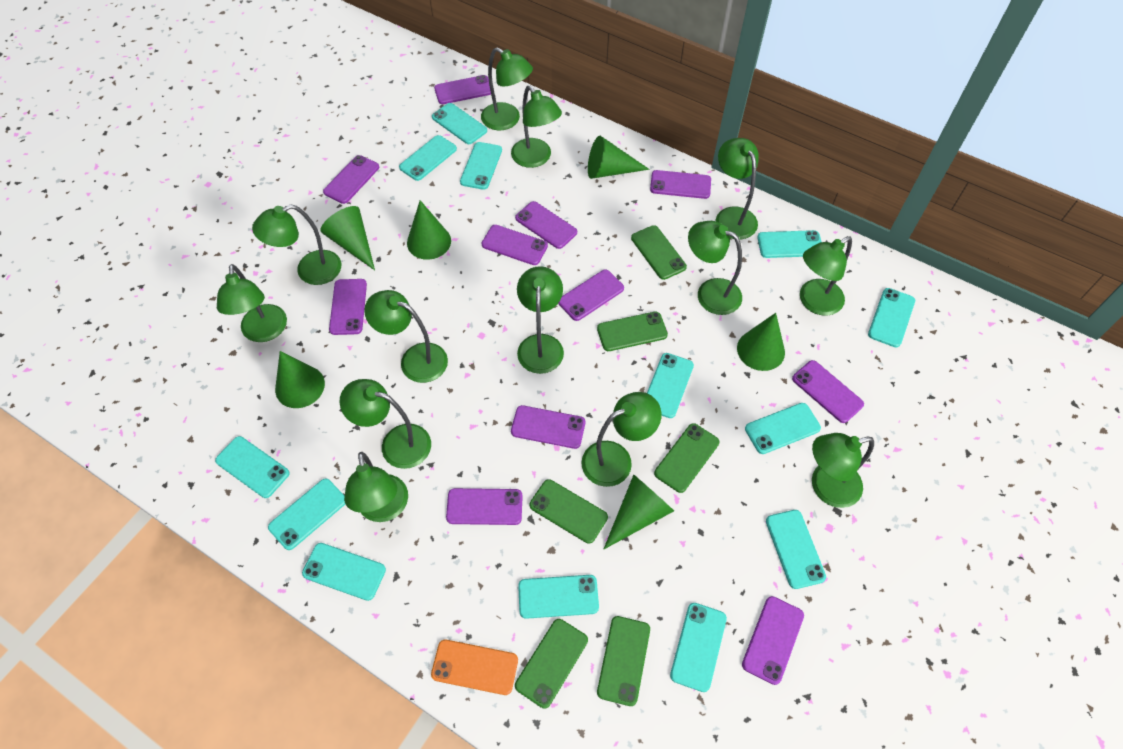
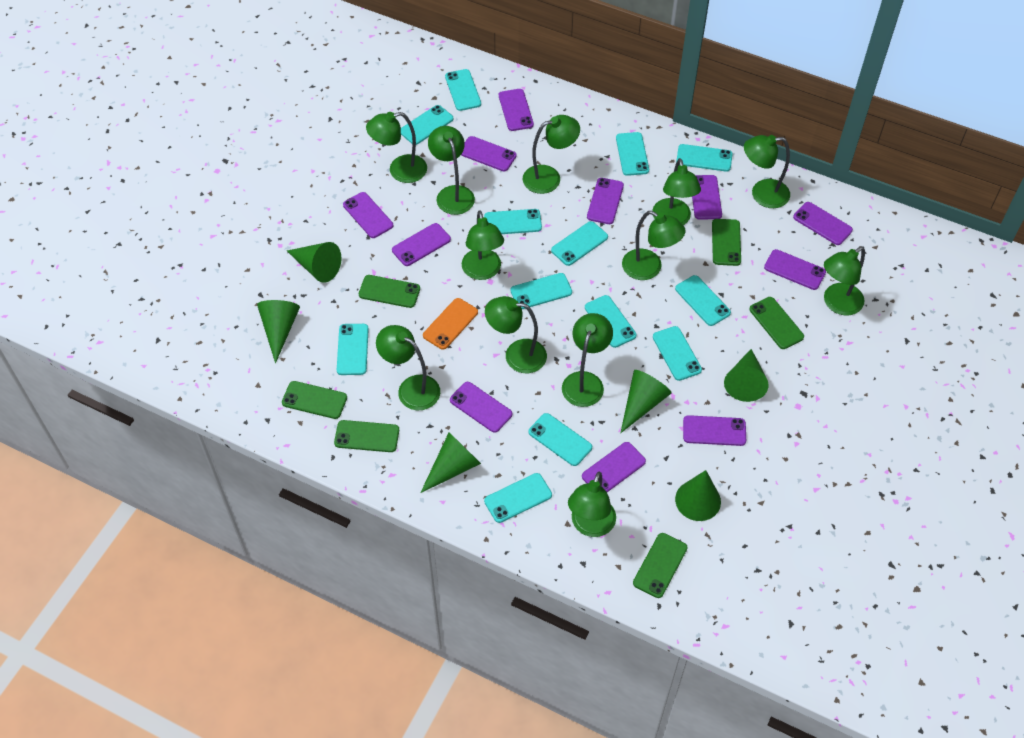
green lamp: 13 -> 12

